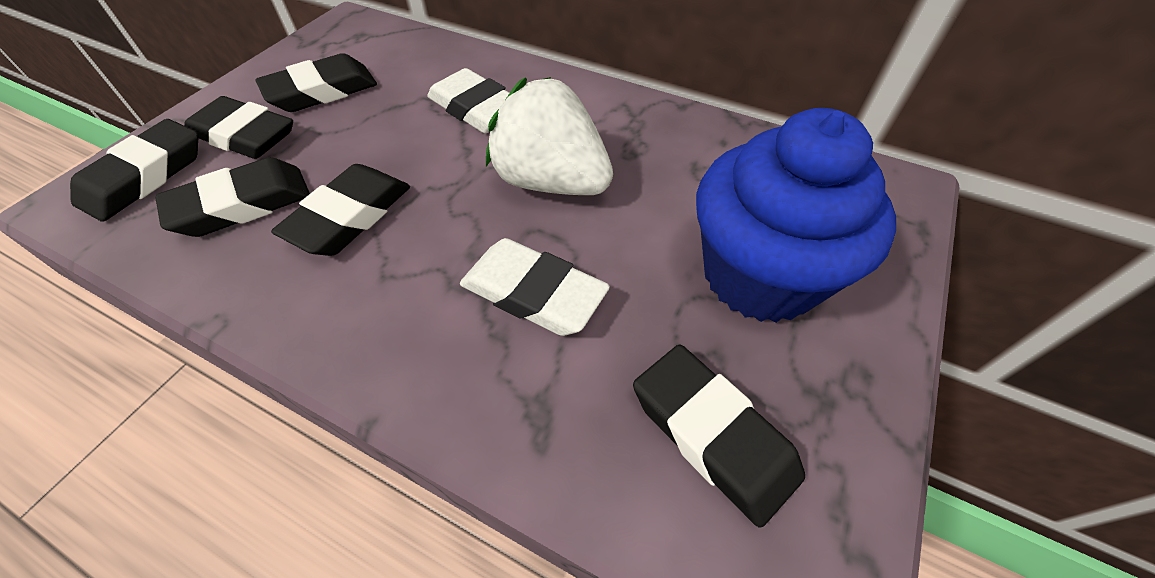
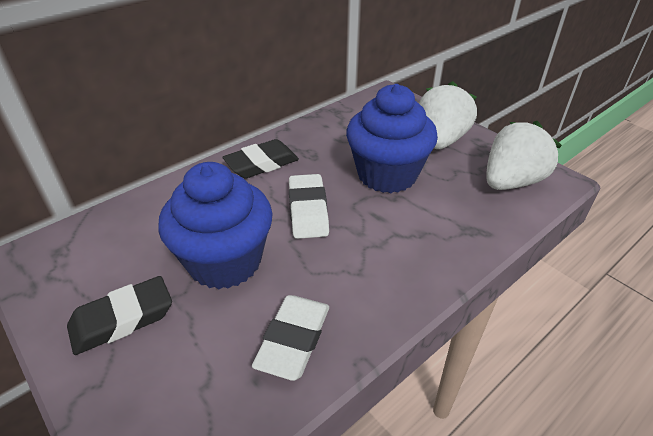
black eraser: 6 -> 2
blue cupcake: 1 -> 2
white strawberry: 1 -> 2

